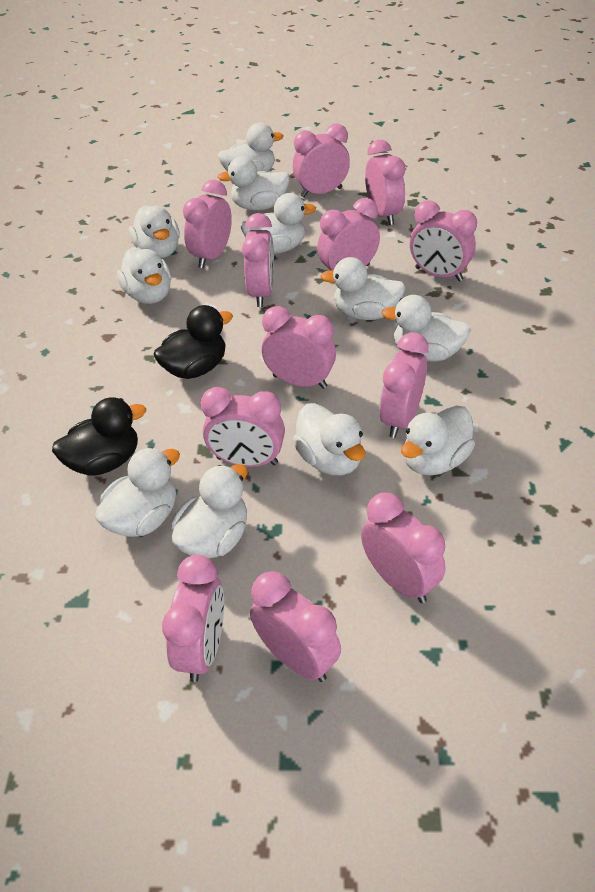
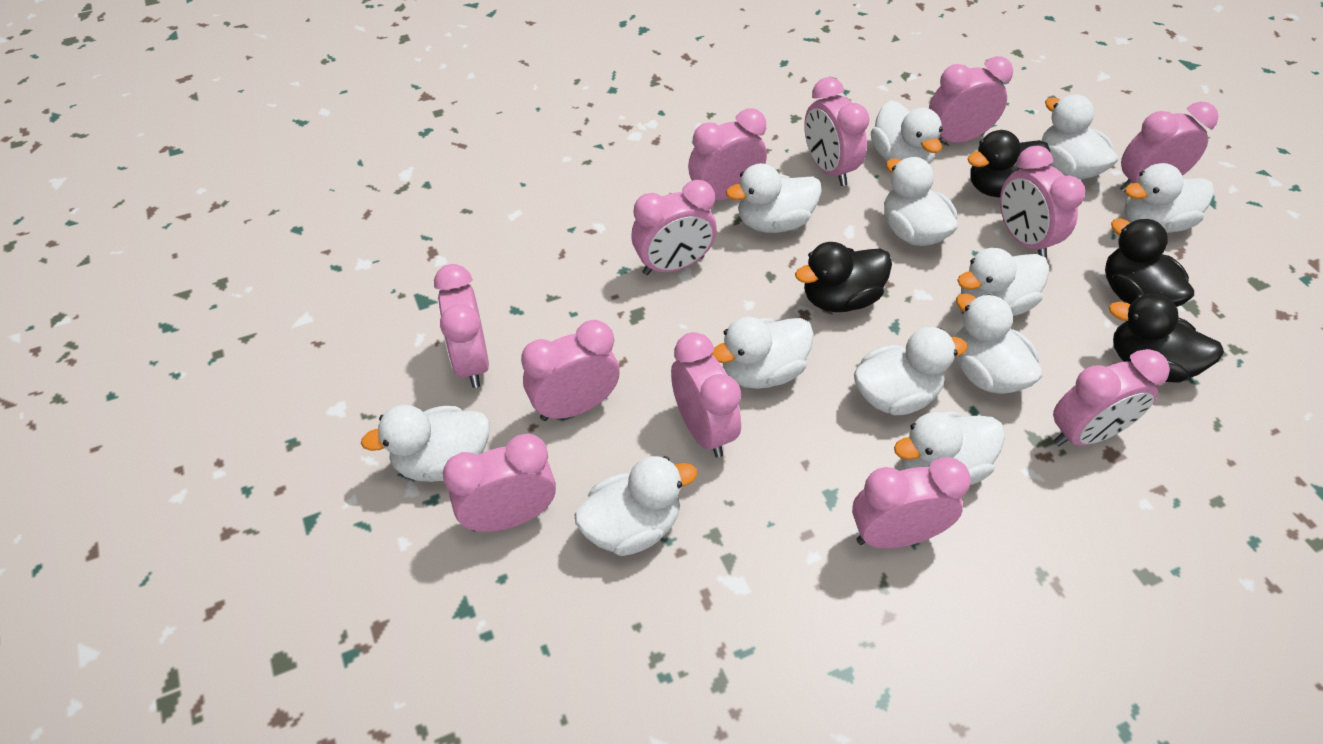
black duck: 2 -> 4
white duck: 11 -> 12

